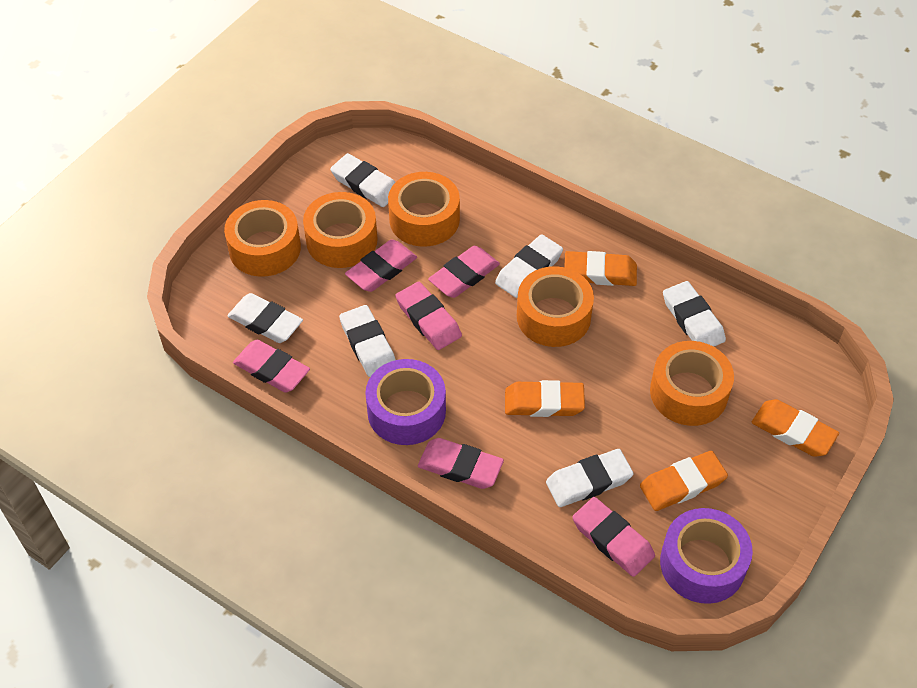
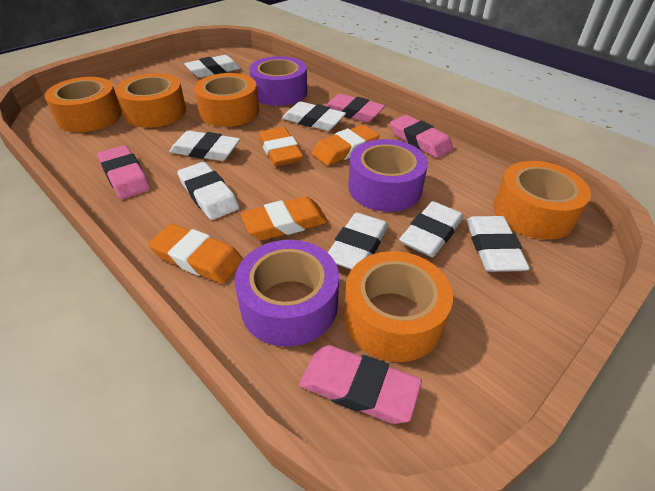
pink eraser: 6 -> 4
purple tape: 2 -> 3
white eraser: 6 -> 7

